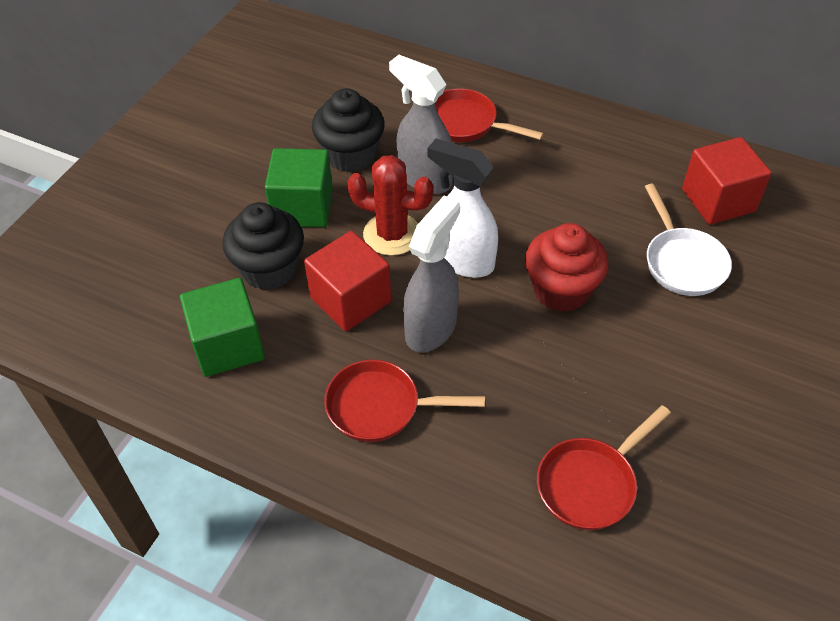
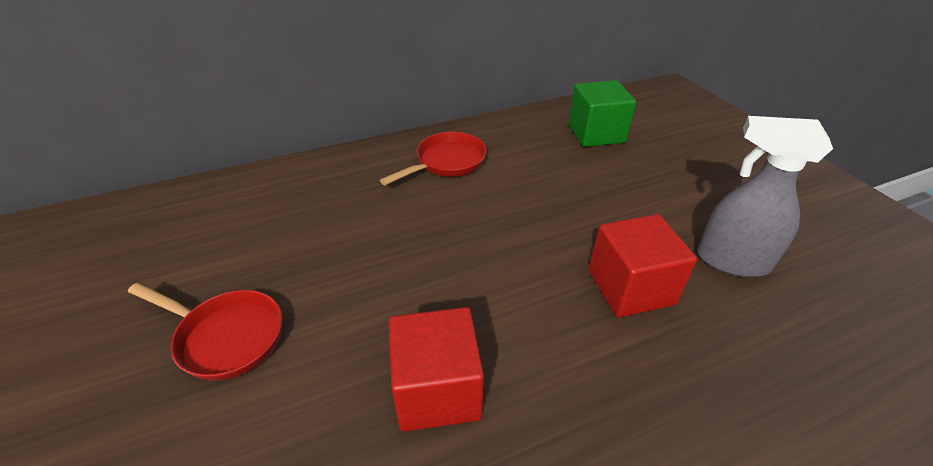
black cupcake: 2 -> 0
green cube: 2 -> 1
grey spray bottle: 2 -> 1
red cactus: 1 -> 0
red cupcake: 1 -> 0
red pan: 3 -> 2
white pan: 1 -> 0
white spray bottle: 1 -> 0

